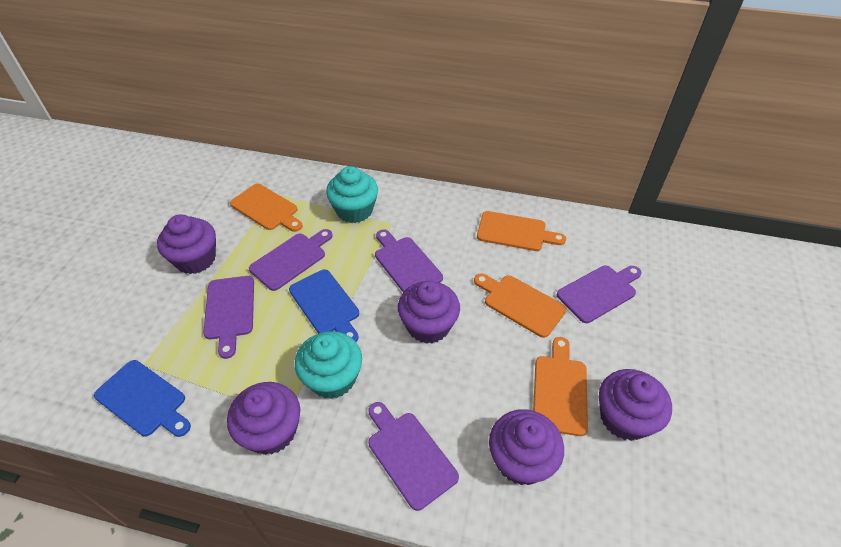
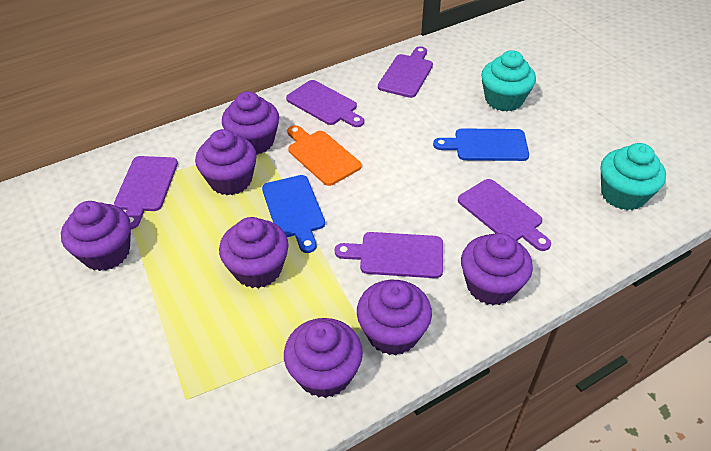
orange cutting board: 4 -> 1
purple cupcake: 5 -> 7

